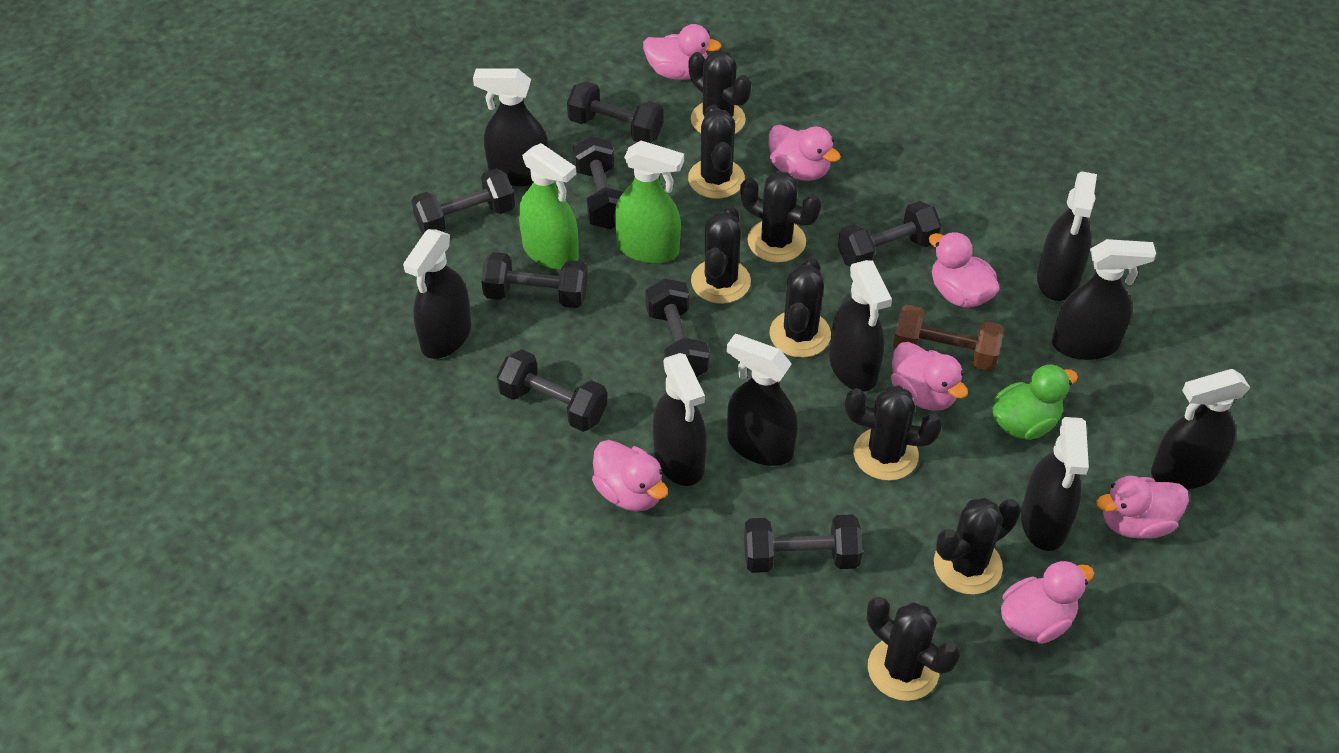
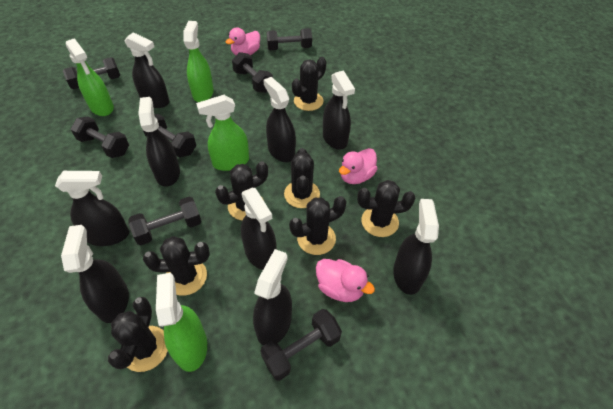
black cactus: 8 -> 7
black dumbbell: 8 -> 7
brown dumbbell: 1 -> 0
green duck: 1 -> 0
green spray bottle: 2 -> 4
pink duck: 7 -> 3

